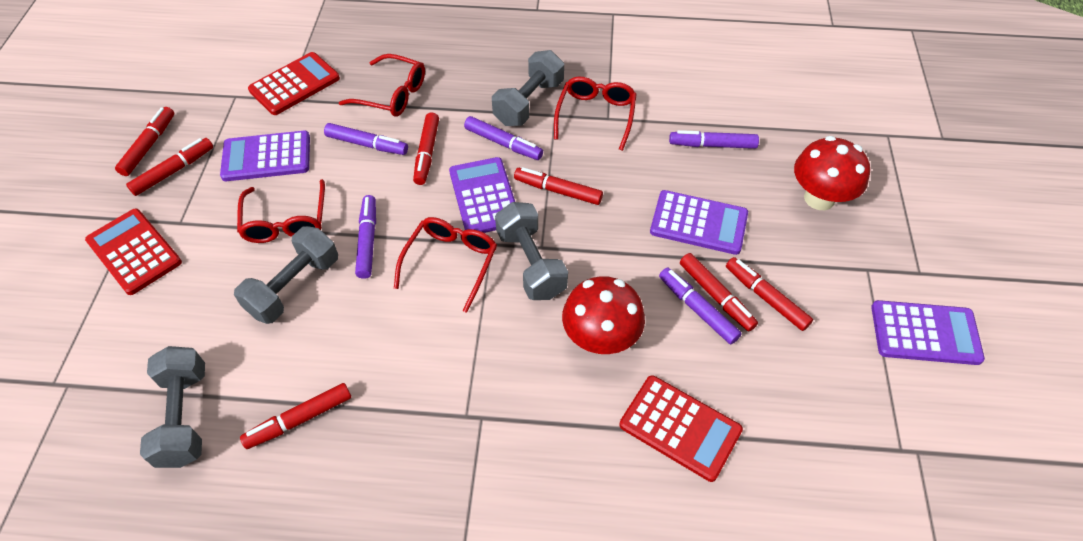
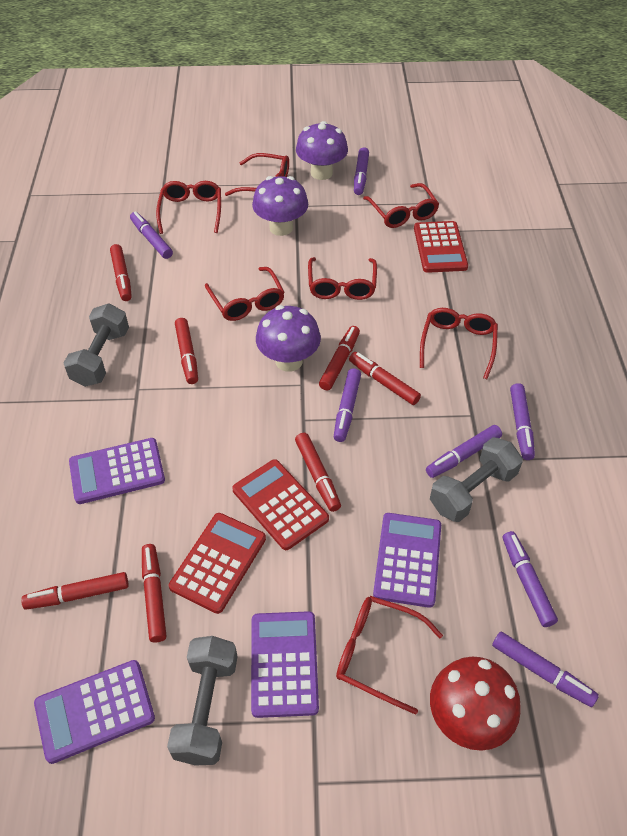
grey dumbbell: 4 -> 3
purple marker: 5 -> 7
purple mushroom: 0 -> 3
red glasses: 4 -> 7
red mushroom: 2 -> 1

